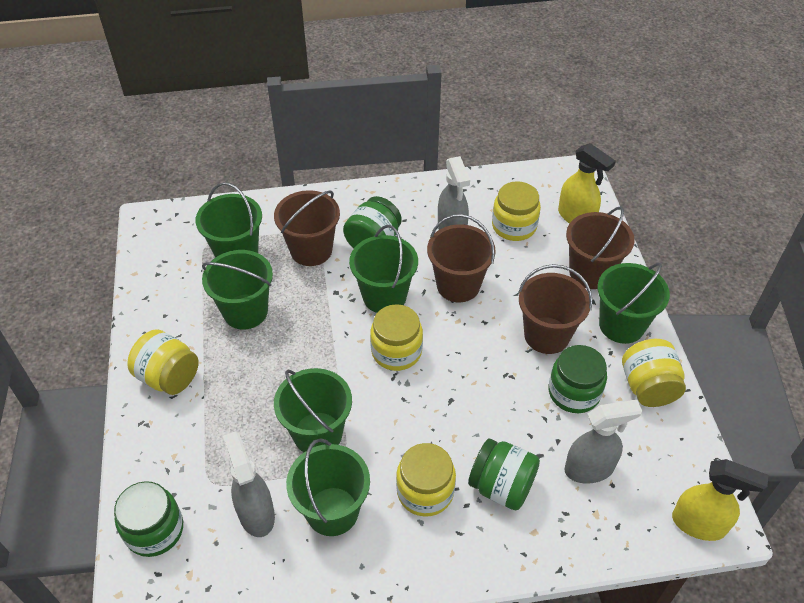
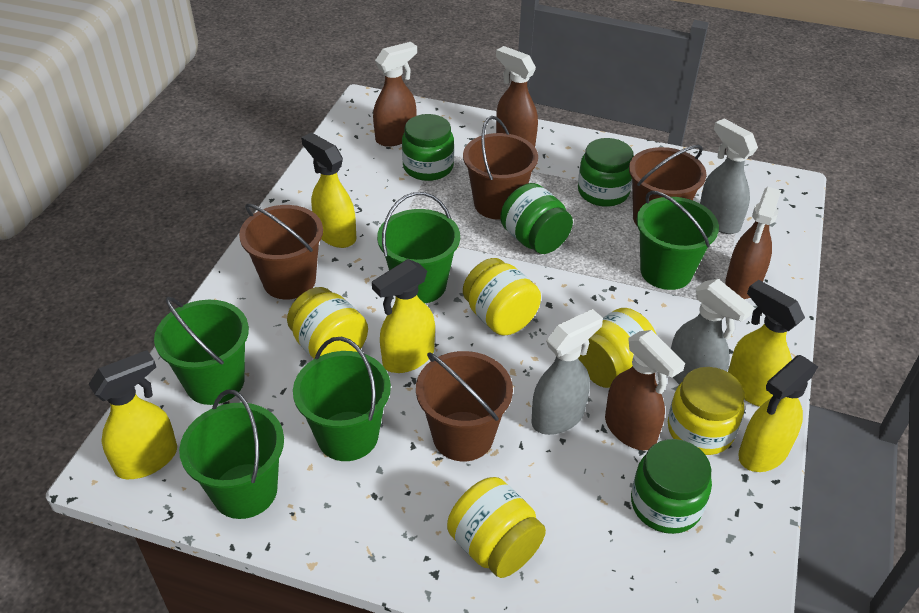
brown spray bottle: 0 -> 4
green bucket: 6 -> 5
yellow spray bottle: 2 -> 5

